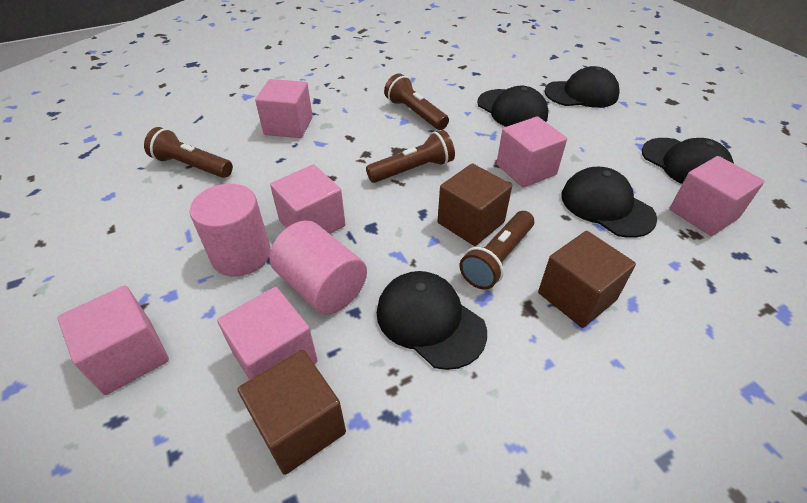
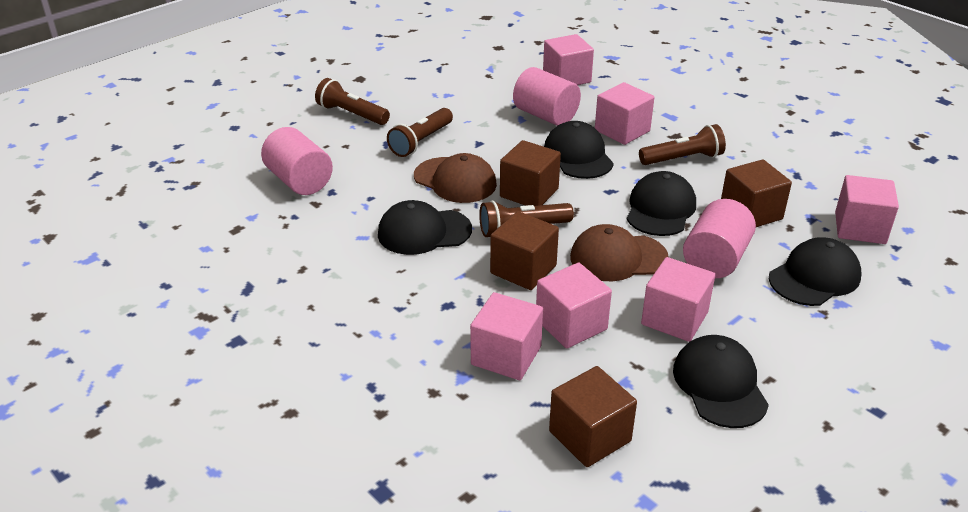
brown cap: 0 -> 2
brown cube: 3 -> 4
pink cylinder: 2 -> 3

